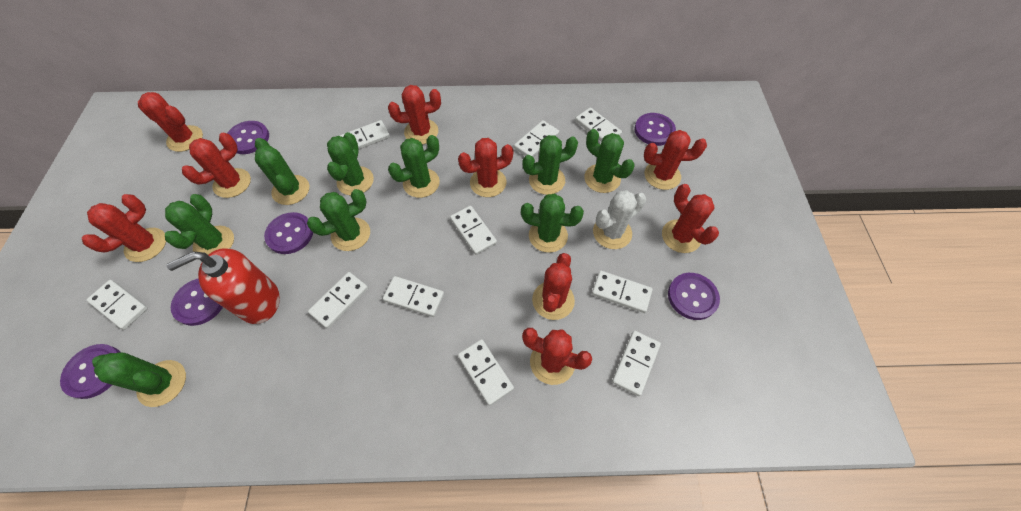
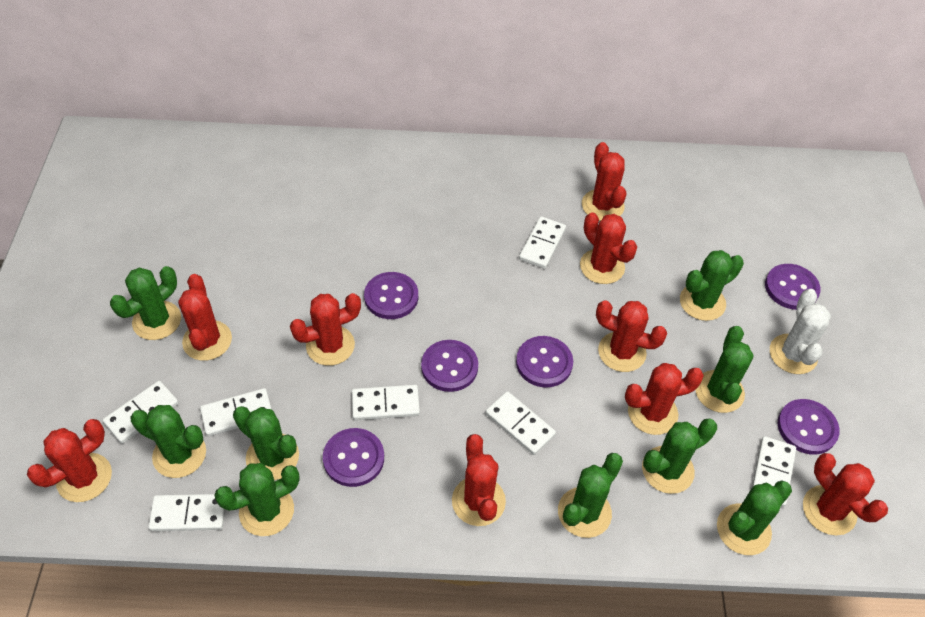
red soap dispenser: 1 -> 0
white domino: 10 -> 7

